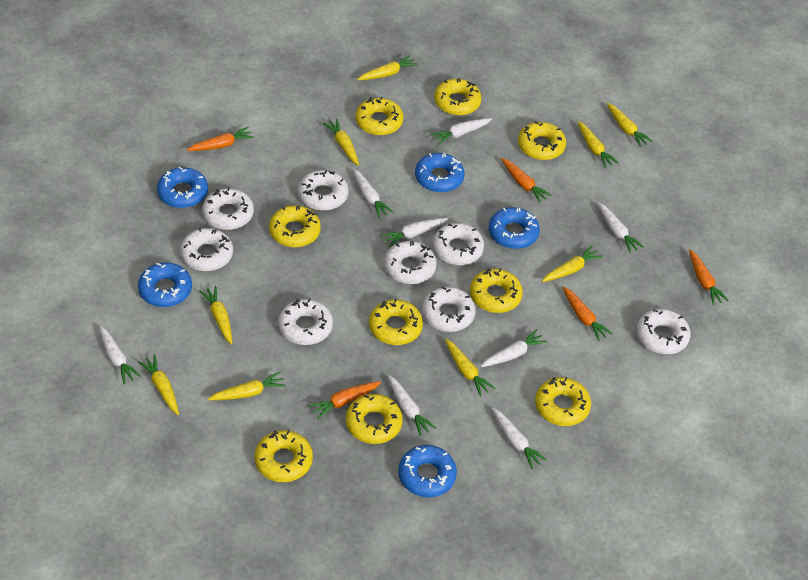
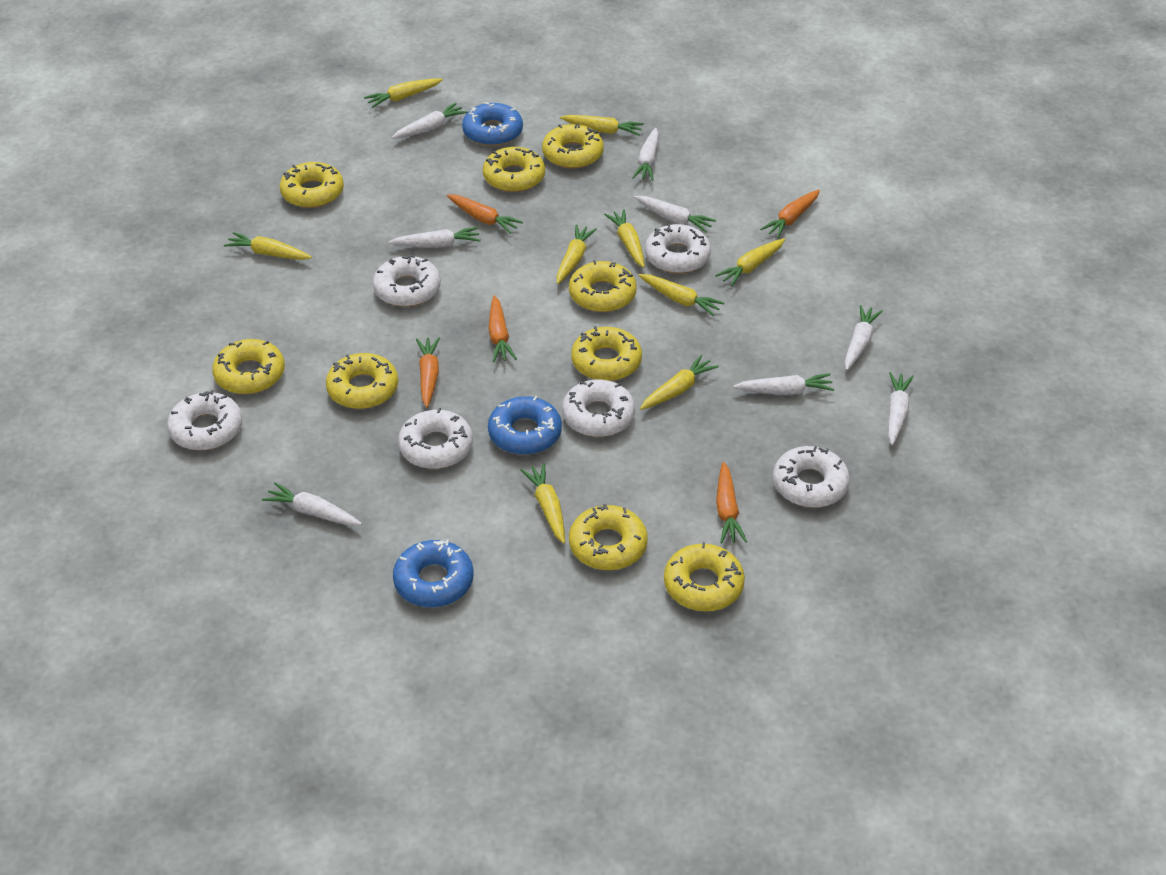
blue donut: 5 -> 3
white donut: 8 -> 6

